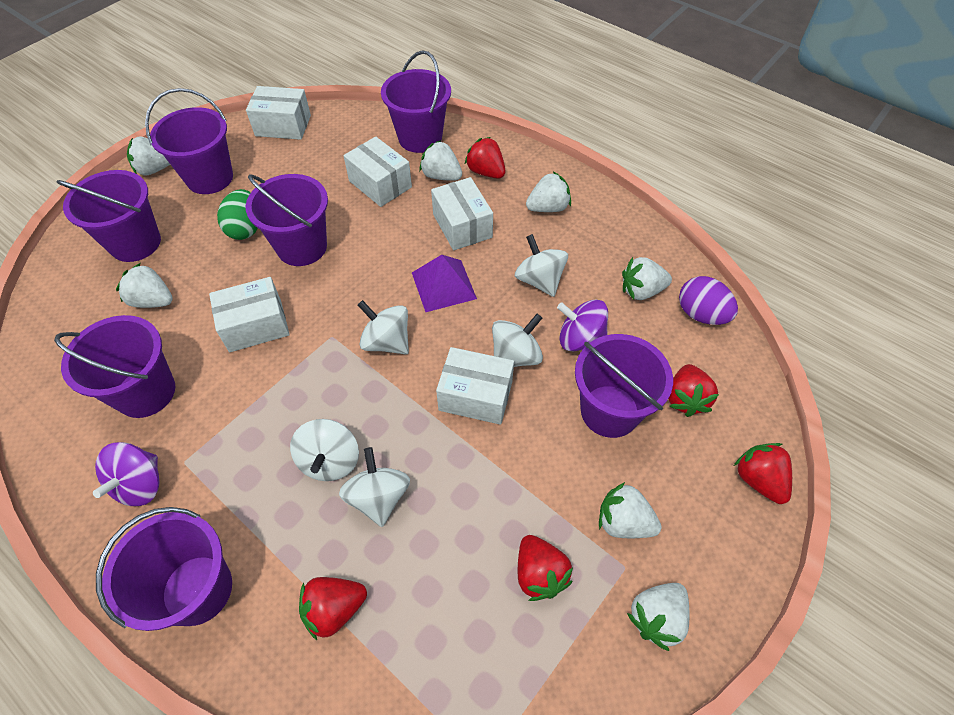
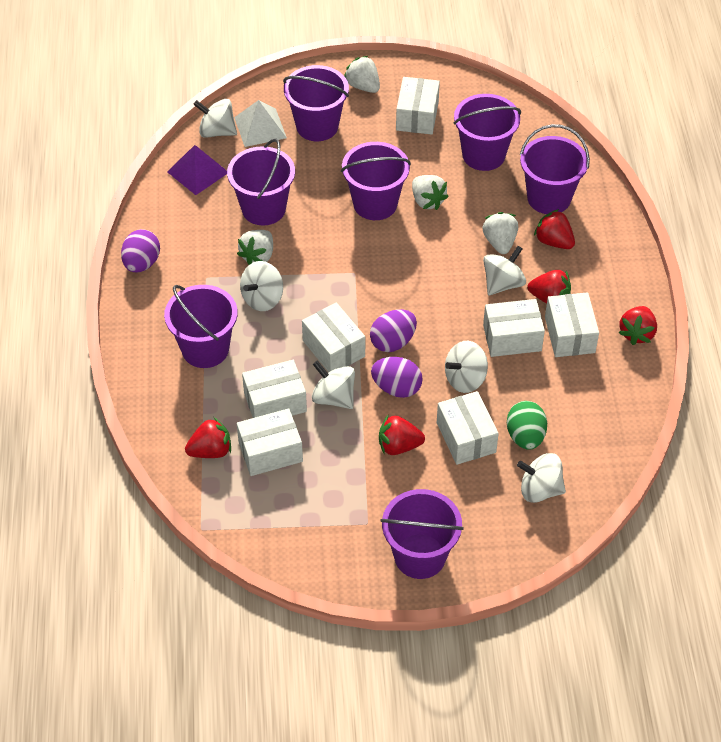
purple egg: 1 -> 3
purple spinning top: 2 -> 0
white box: 5 -> 7
white pyramid: 0 -> 1
white spinning top: 5 -> 6
white strawberry: 7 -> 4

